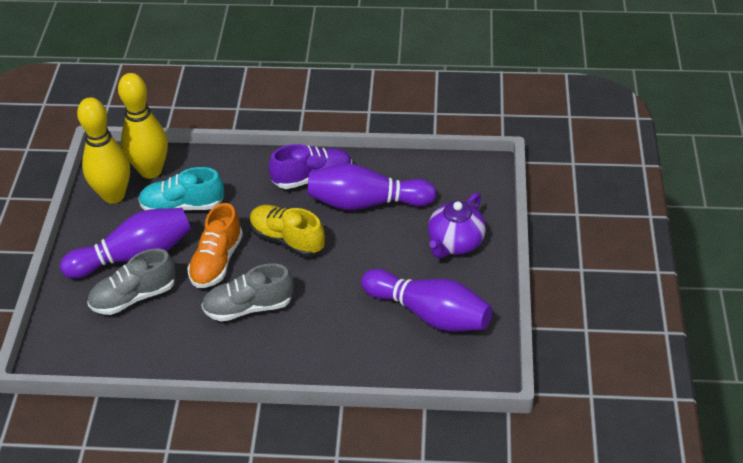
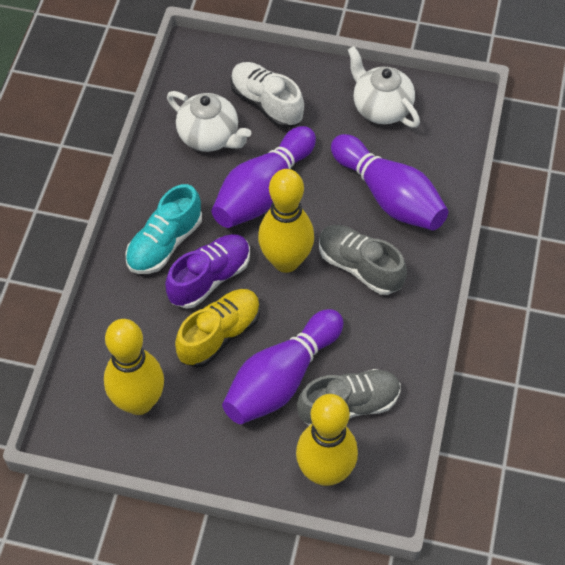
orange shoe: 1 -> 0
purple teapot: 1 -> 0
white shoe: 0 -> 1
white teapot: 0 -> 2
yellow bowling pin: 2 -> 3

